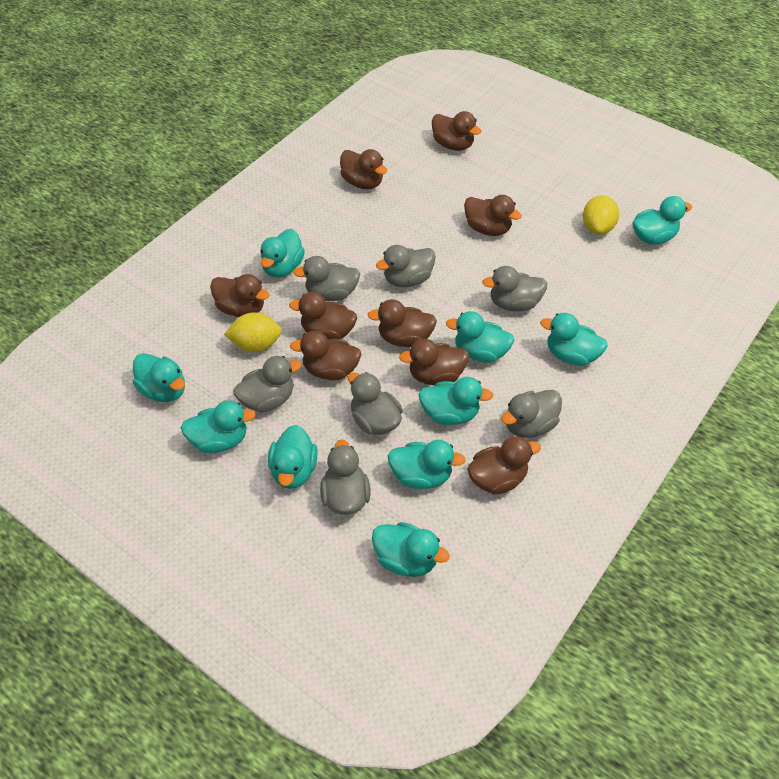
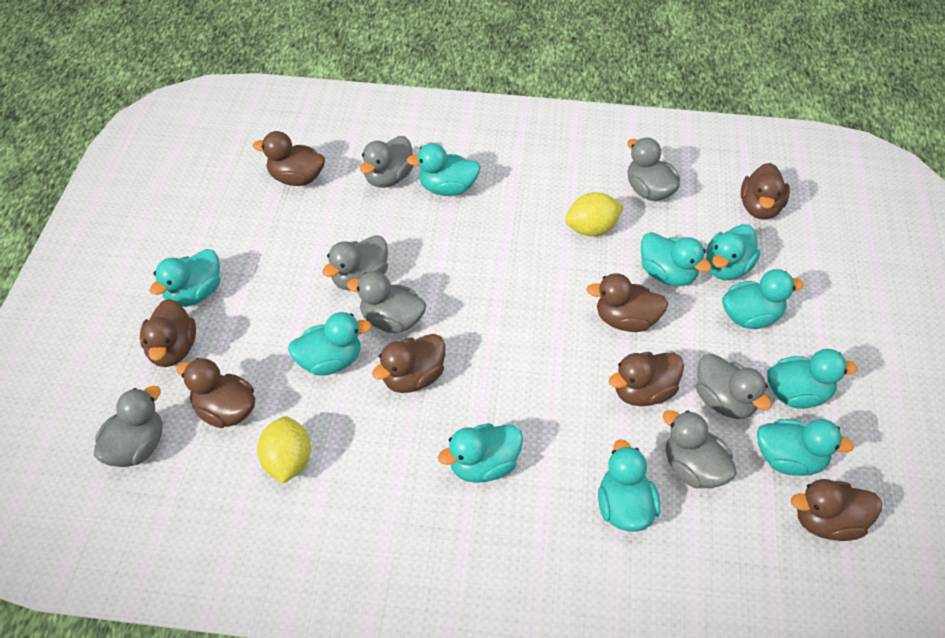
brown duck: 9 -> 8

